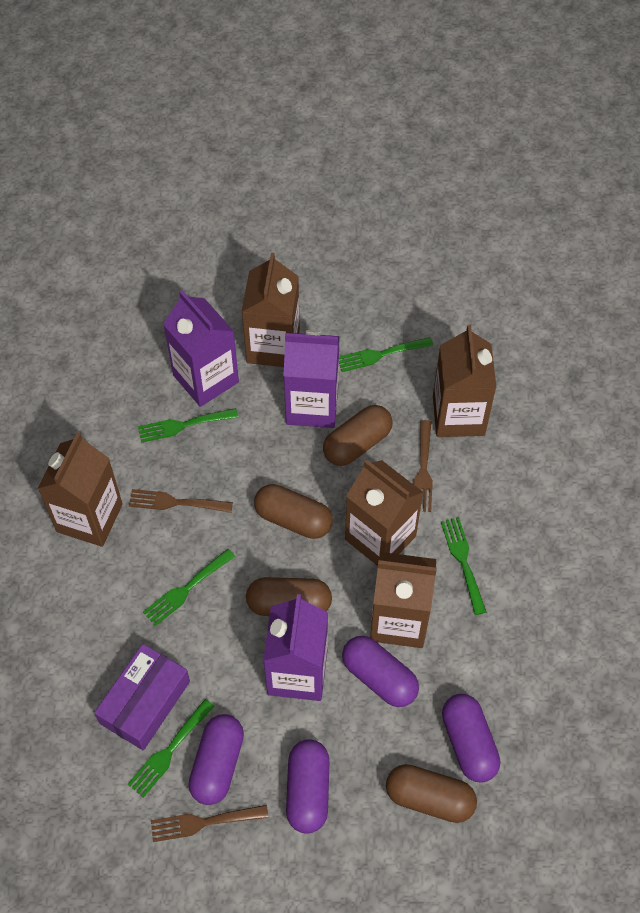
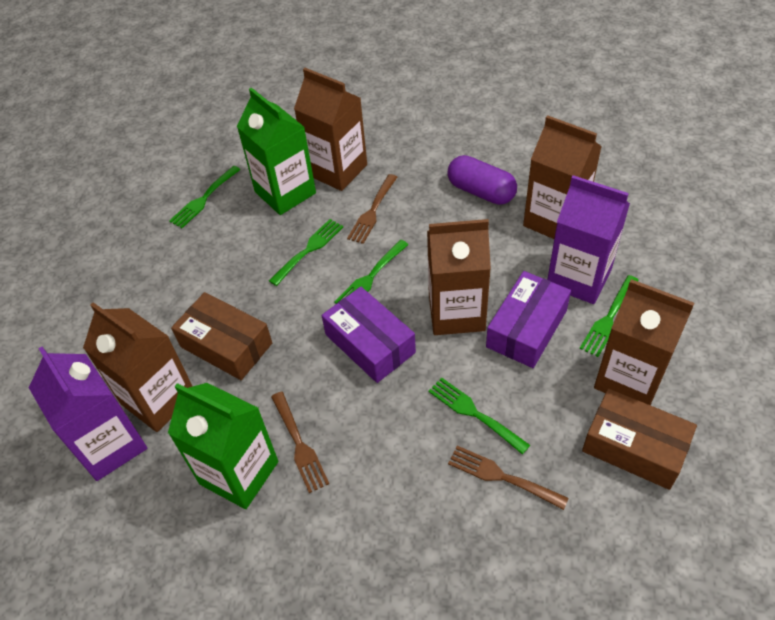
brown box: 0 -> 2
brown capsule: 4 -> 0
green carton: 0 -> 2
purple box: 1 -> 2
purple capsule: 4 -> 1
purple carton: 3 -> 2

